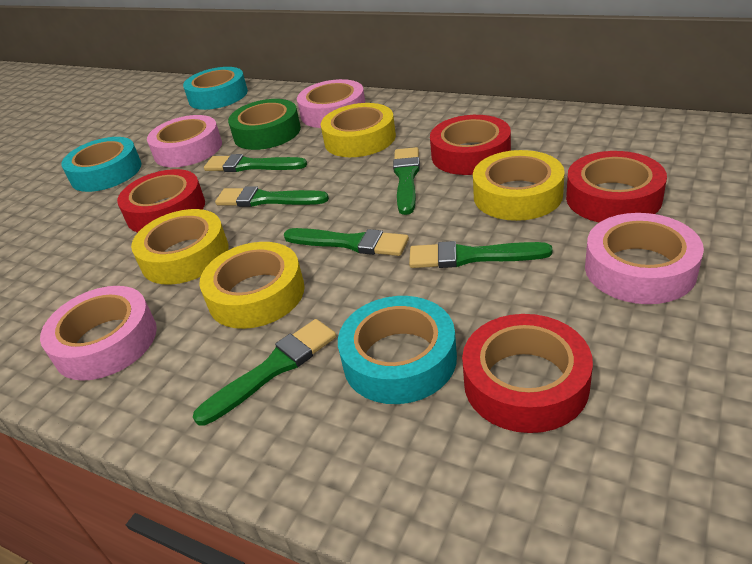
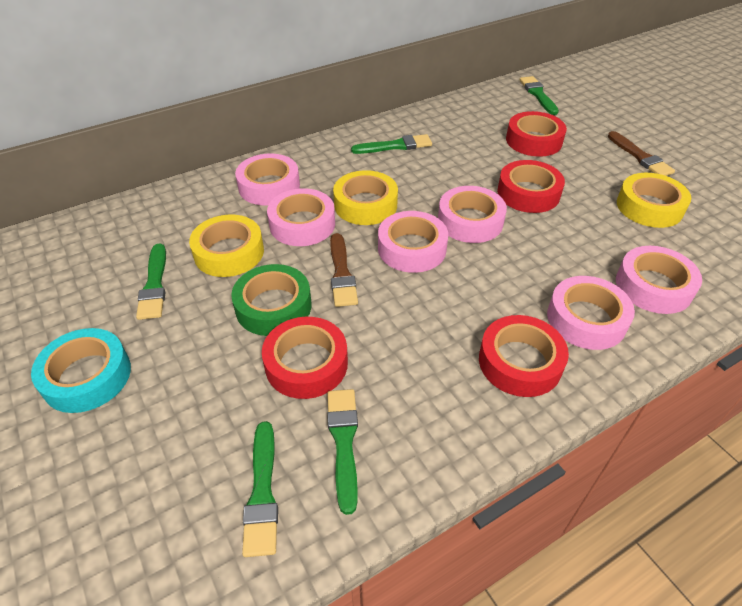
brown brush: 0 -> 2
green brush: 6 -> 5
pink tape: 4 -> 6
turquoise tape: 3 -> 1
yellow tape: 4 -> 3

